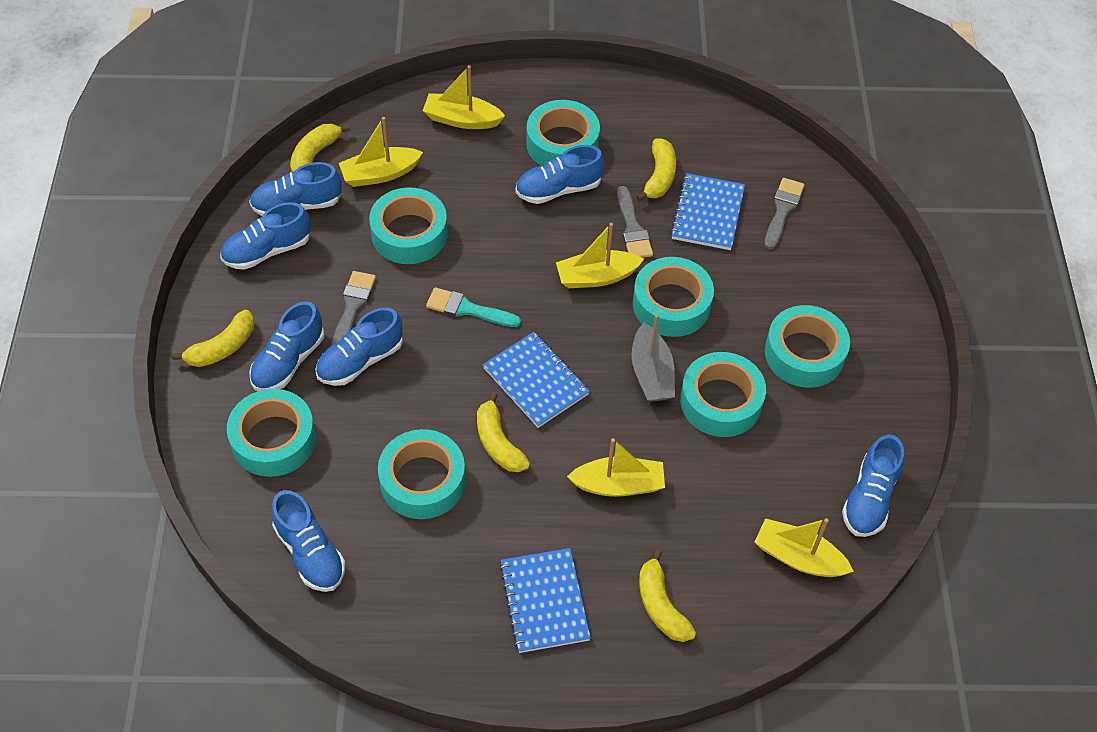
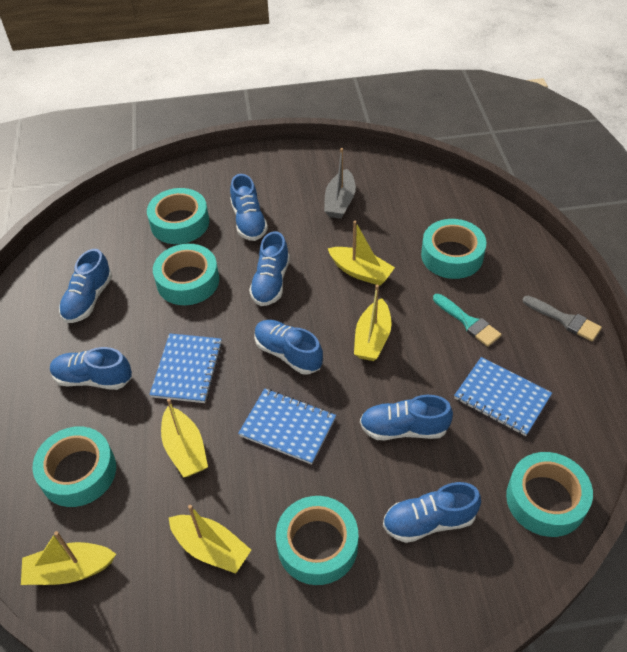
grey brush: 3 -> 1
turquoise tape: 7 -> 6
yellow banana: 5 -> 0

